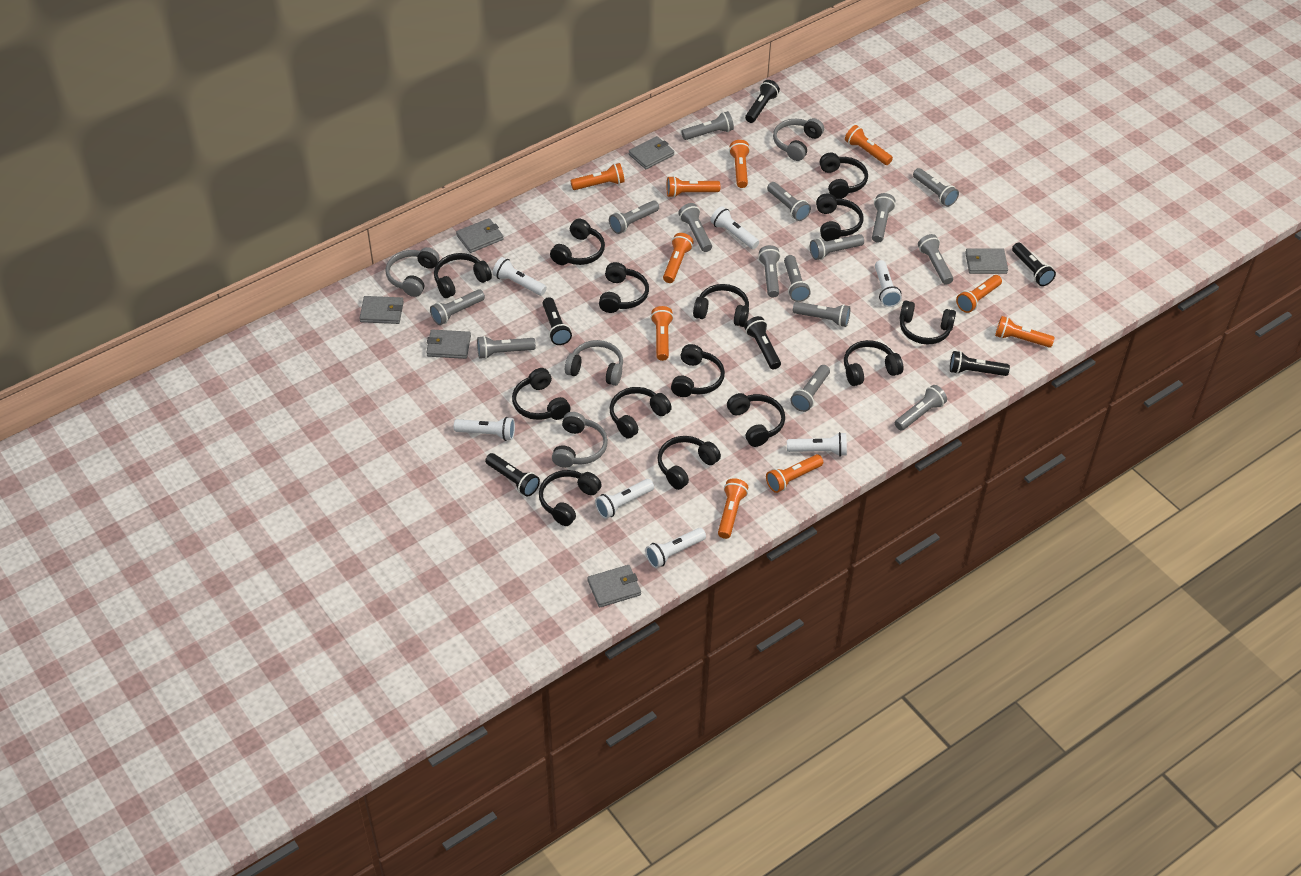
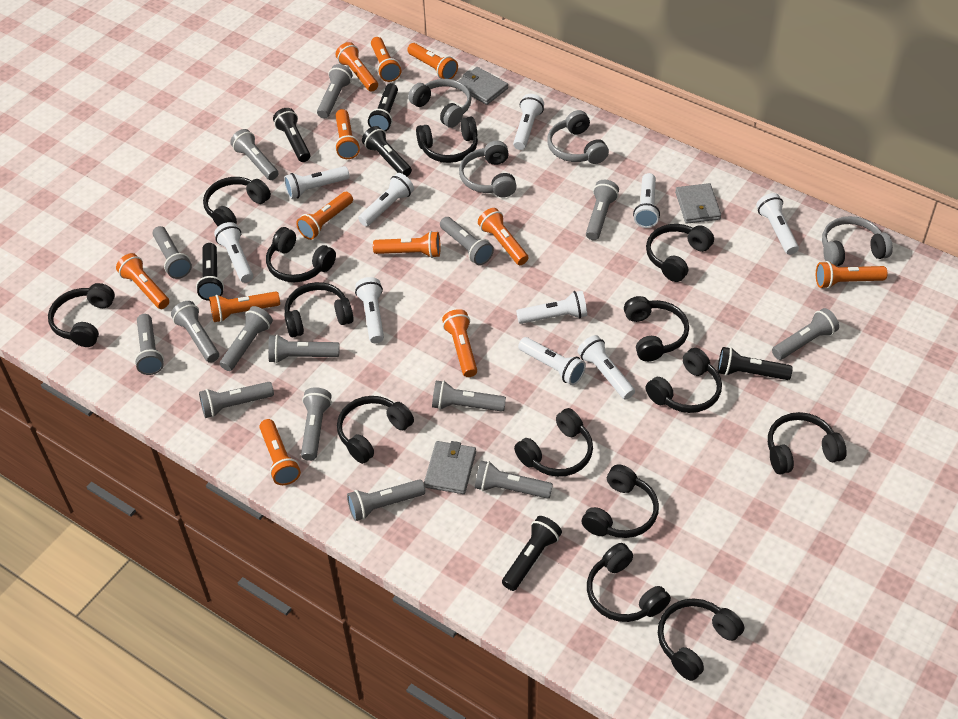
grey wallet: 6 -> 3
orange flashlight: 10 -> 12
white flashlight: 7 -> 10

